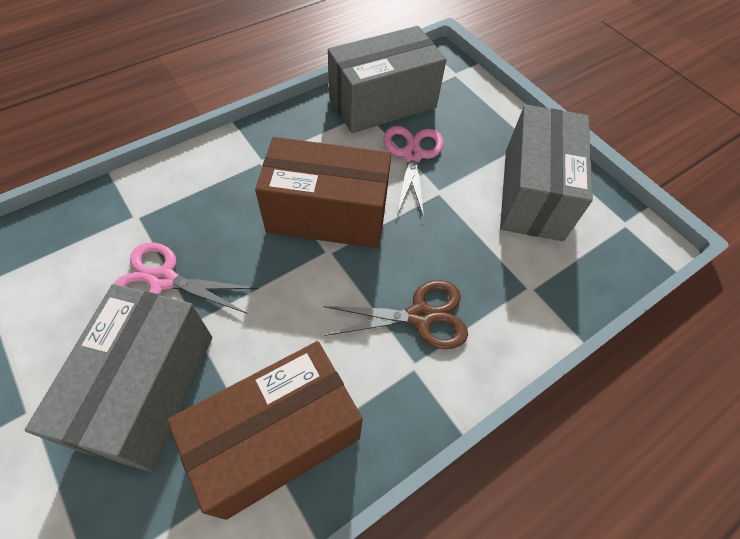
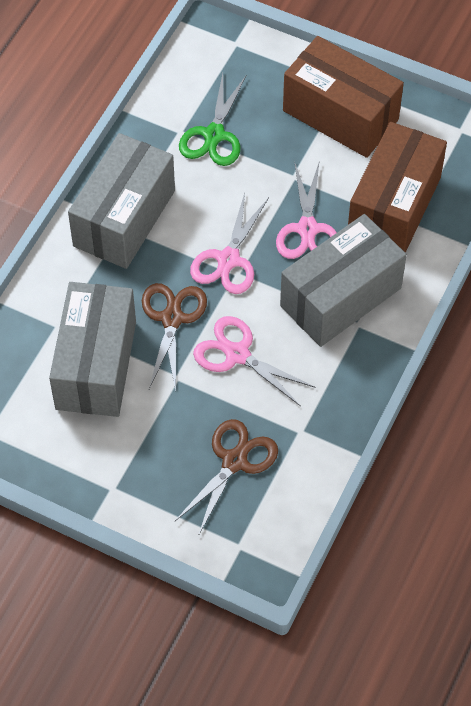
brown scissors: 1 -> 2
green scissors: 0 -> 1
pink scissors: 2 -> 3

